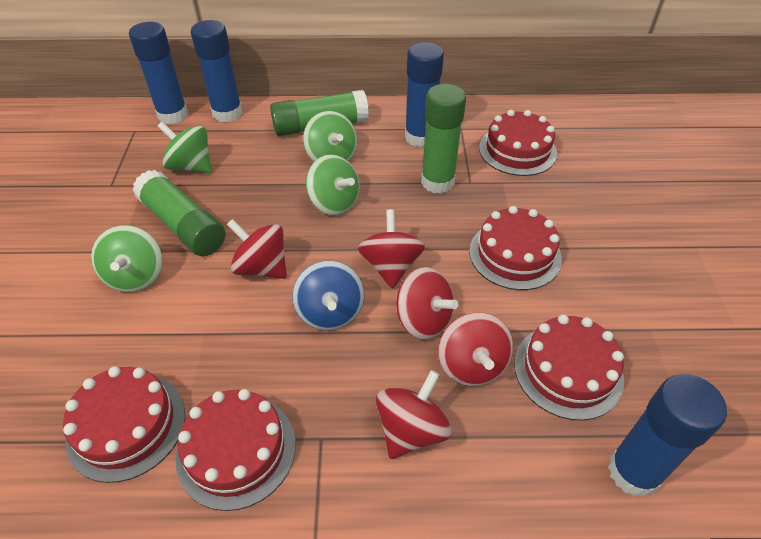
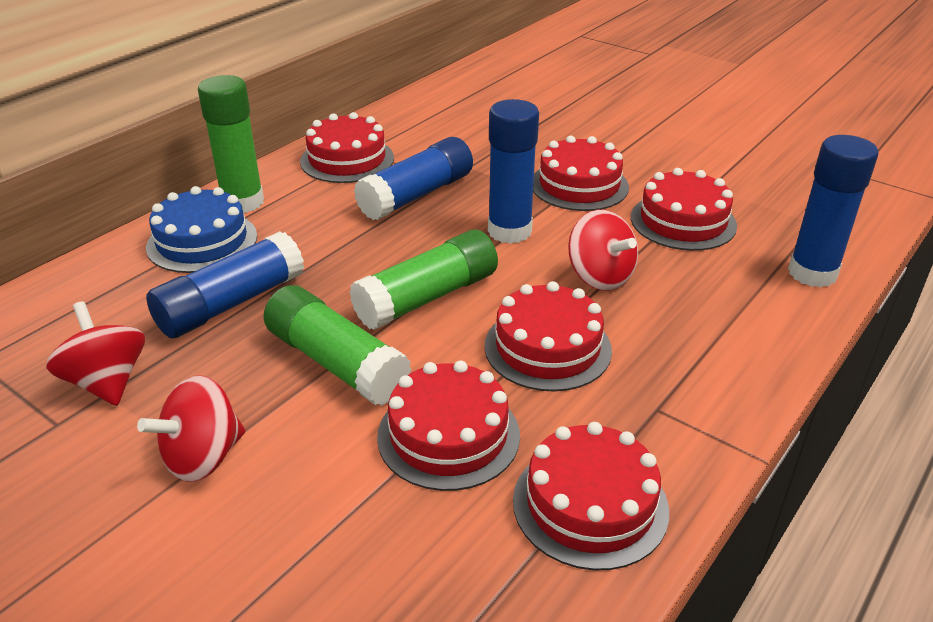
blue cake: 0 -> 1
blue spinning top: 1 -> 0
green spinning top: 4 -> 0
red cake: 5 -> 6
red spinning top: 5 -> 3

